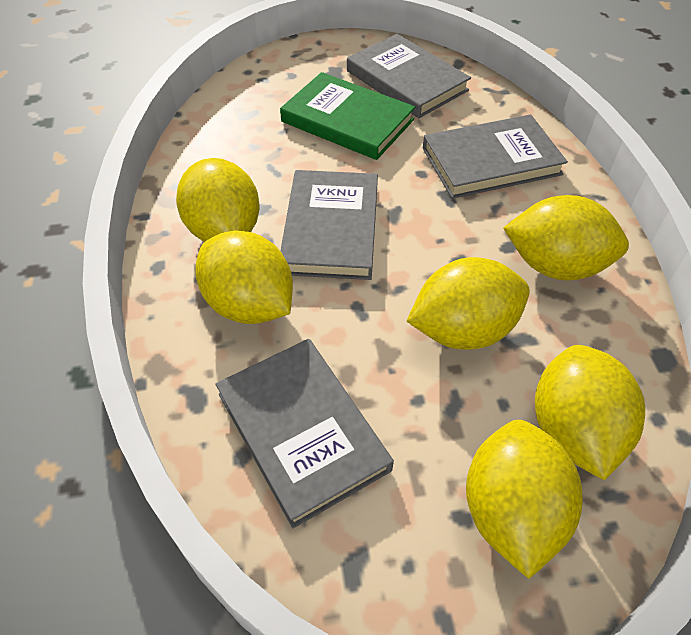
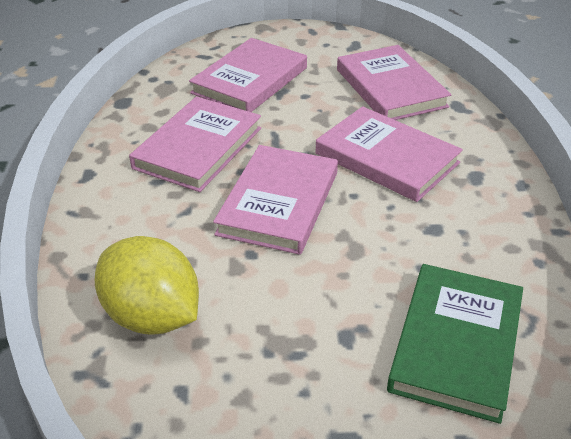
grey book: 4 -> 0
pink book: 0 -> 5
yellow lemon: 6 -> 1

